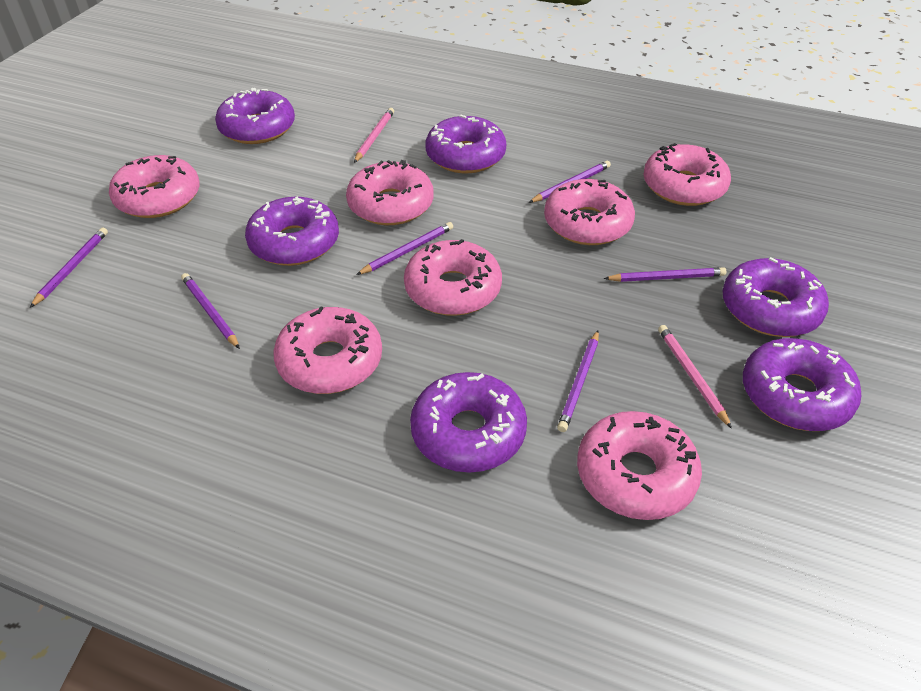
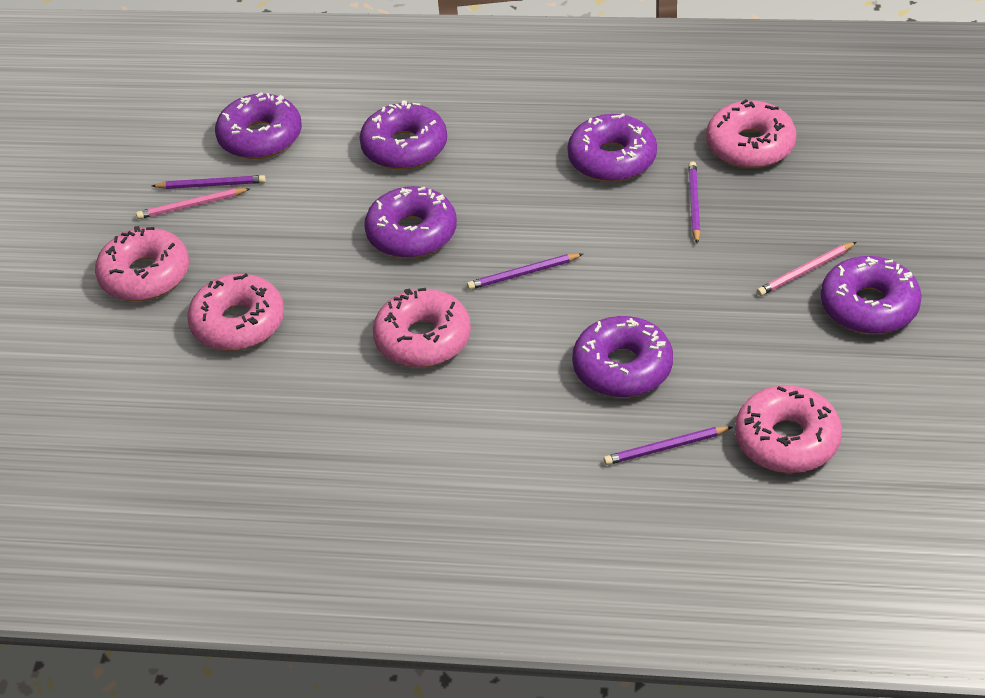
pink donut: 7 -> 5
purple pencil: 6 -> 4

